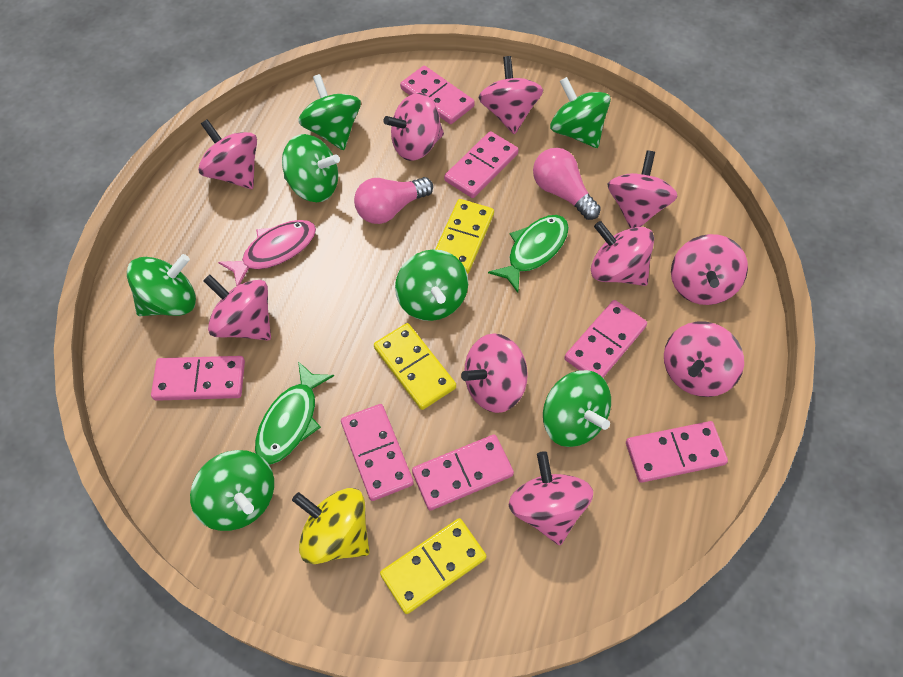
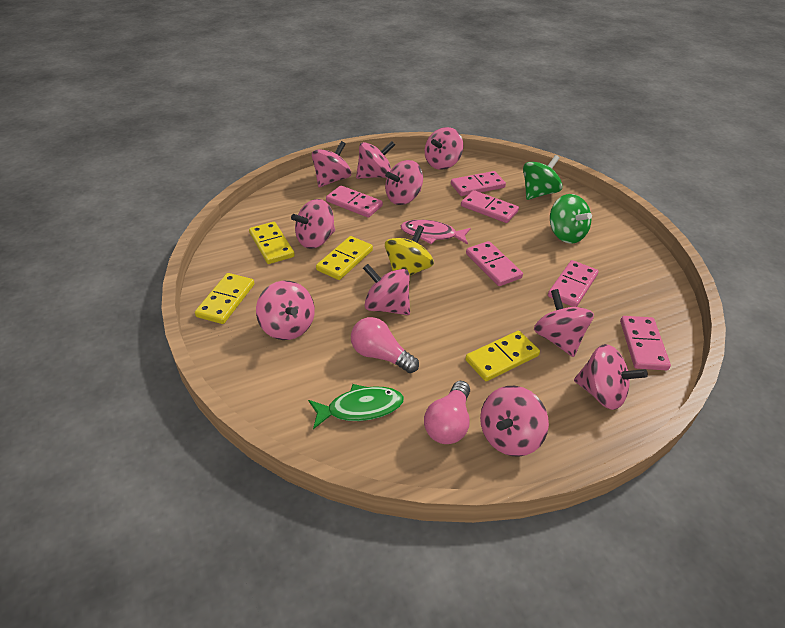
green fish: 2 -> 1
green spinning top: 7 -> 2
pink domino: 7 -> 6
yellow domino: 3 -> 4

